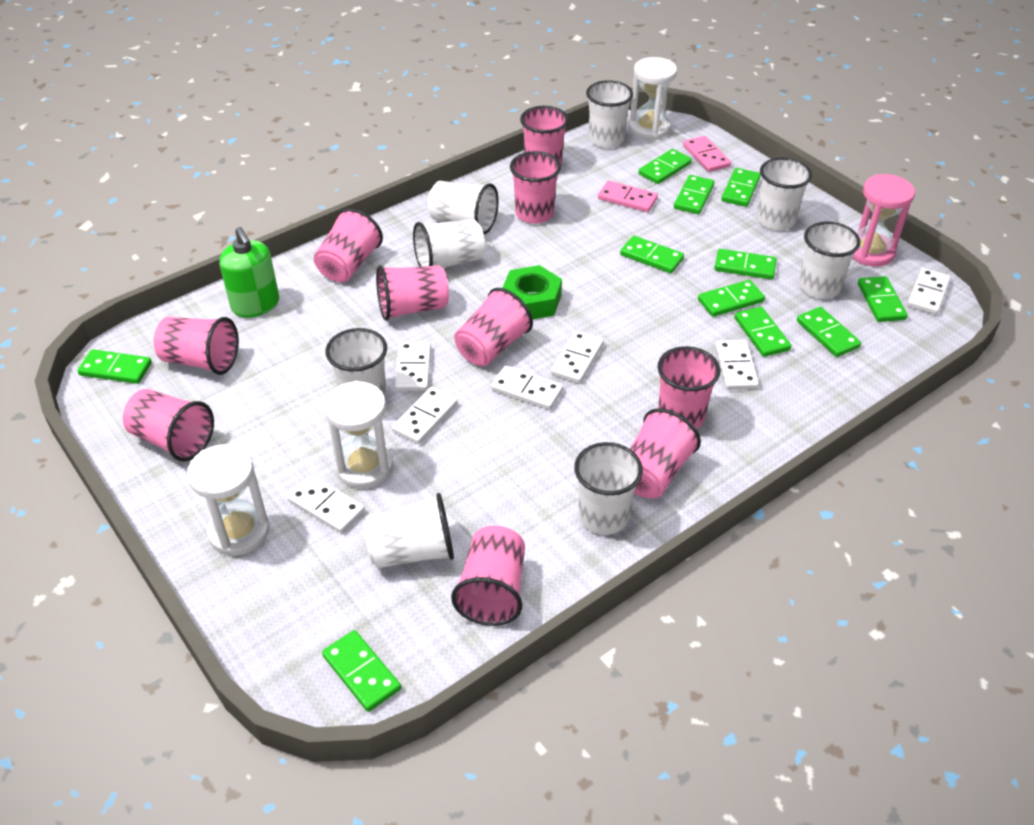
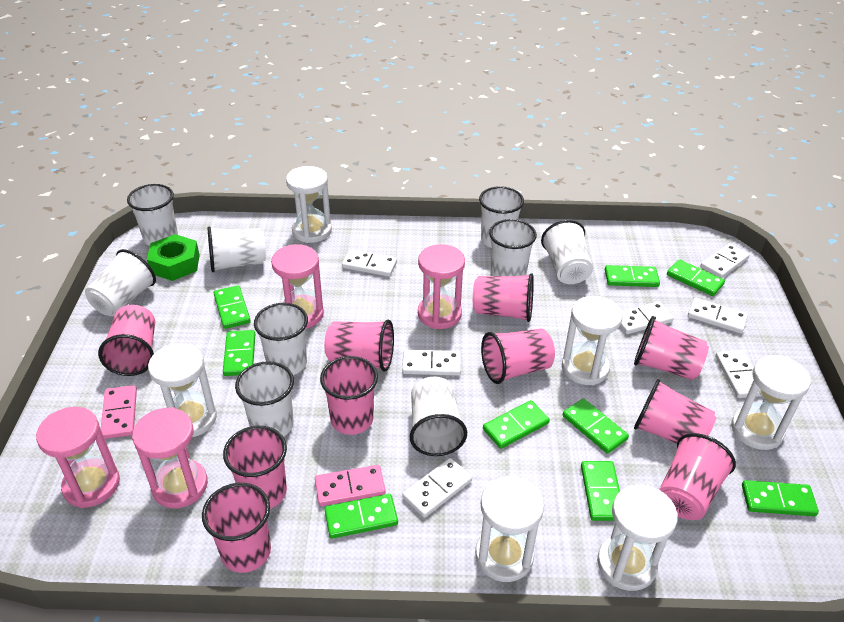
green domino: 11 -> 9
green soap dispenser: 1 -> 0
pink hourglass: 1 -> 4
white cup: 8 -> 9
white hourglass: 3 -> 6

